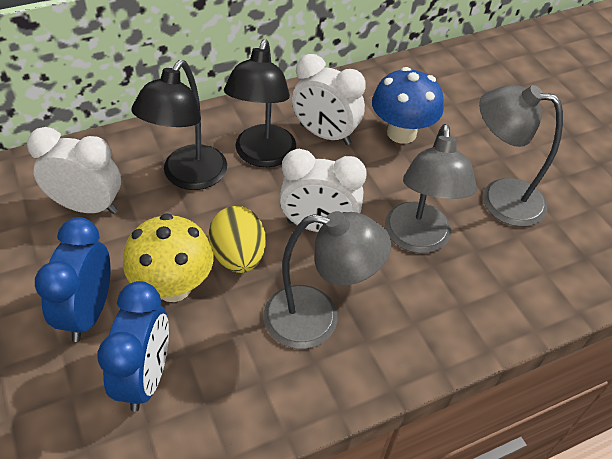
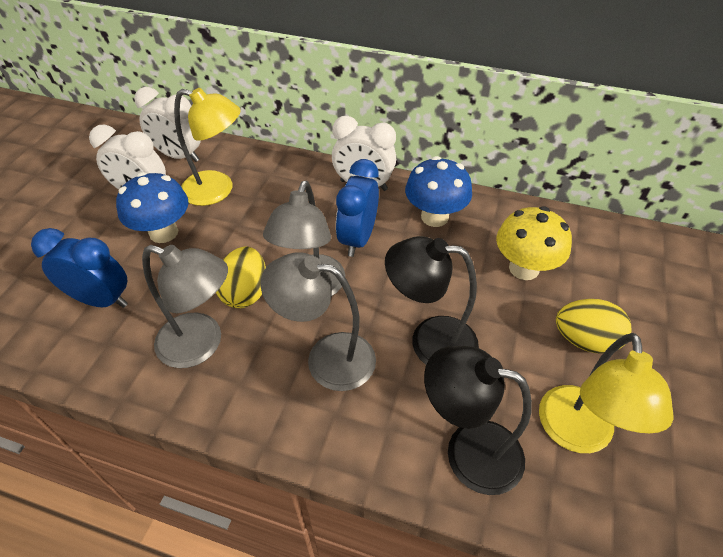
blue mushroom: 1 -> 2
yellow egg: 1 -> 2
yellow lamp: 0 -> 2

